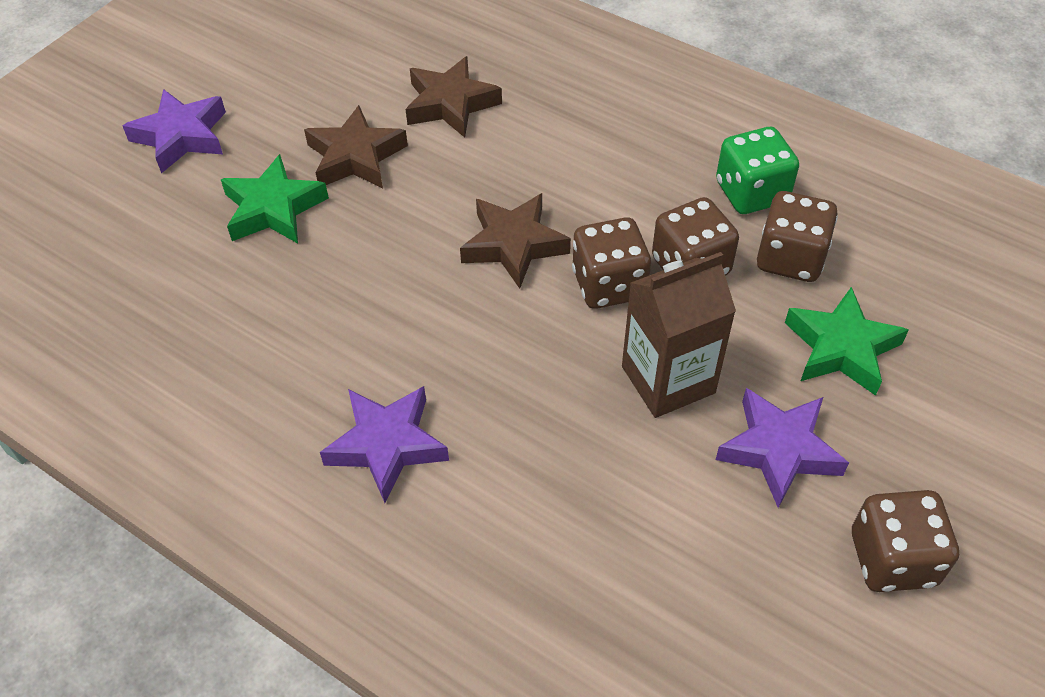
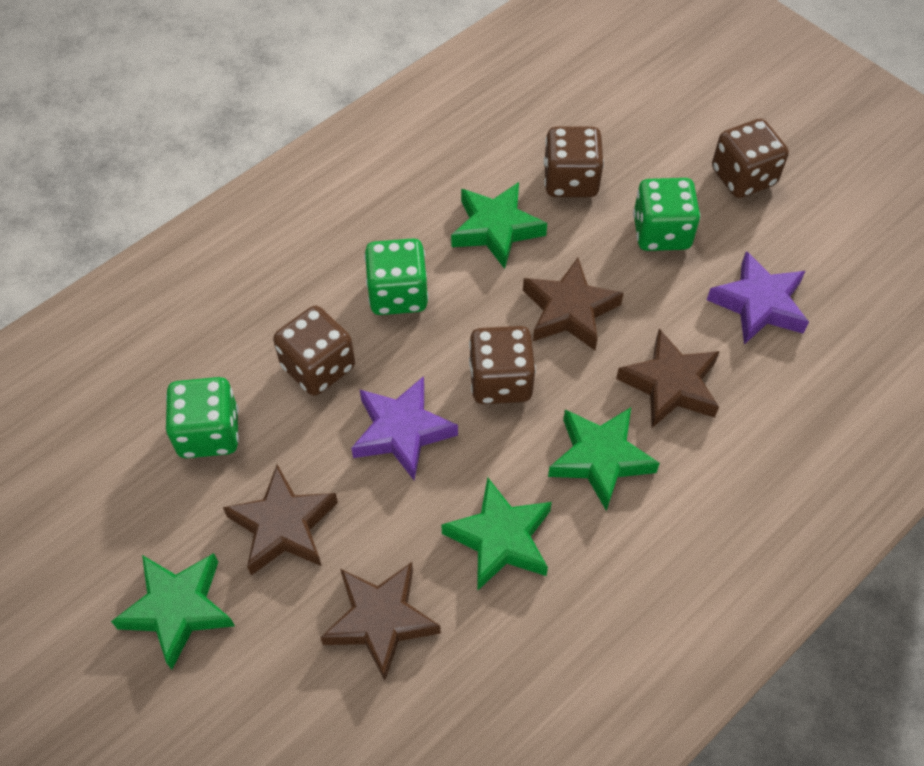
brown carton: 1 -> 0
brown star: 3 -> 4
green dice: 1 -> 3
green star: 2 -> 4
purple star: 3 -> 2

